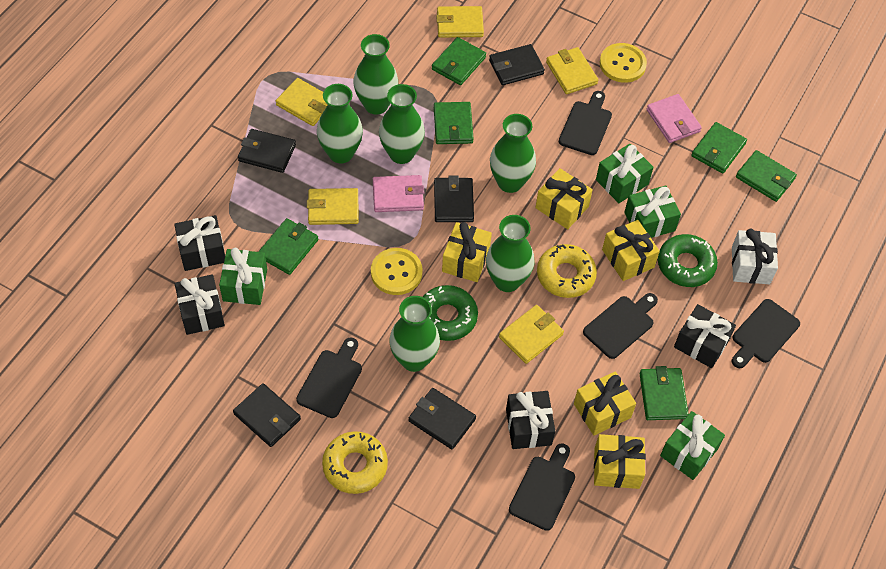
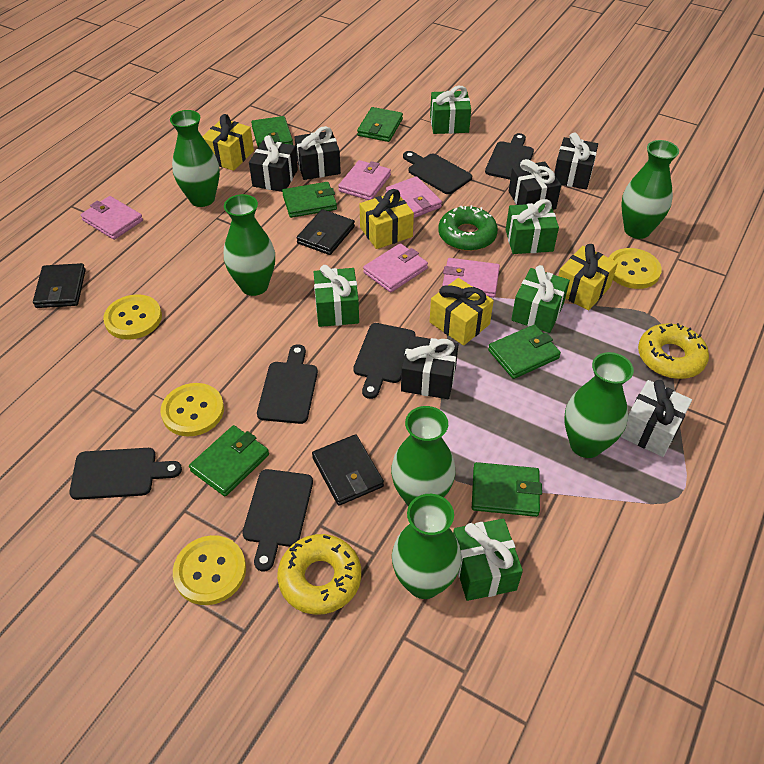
black cutting board: 5 -> 6
black gift: 4 -> 5
black wallet: 5 -> 3
green donut: 2 -> 1
green gift: 4 -> 5
pink wallet: 2 -> 5
yellow button: 2 -> 4
yellow gift: 5 -> 4
yellow wallet: 5 -> 0

